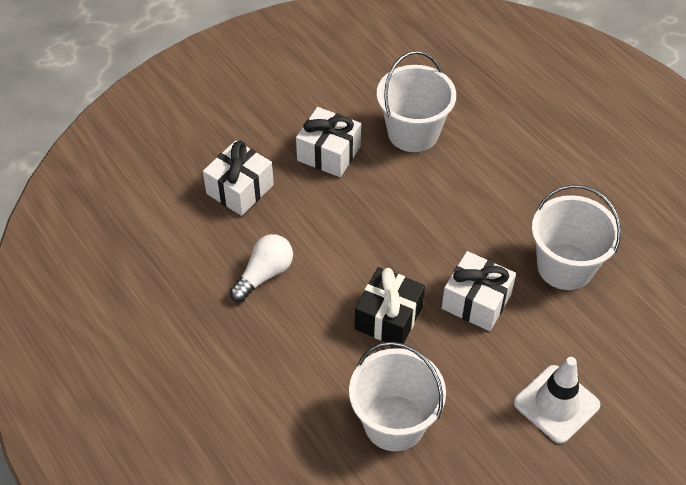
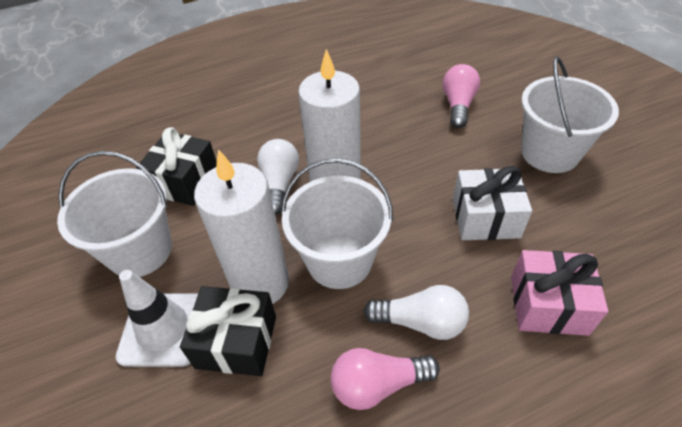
black gift: 1 -> 2
pink gift: 0 -> 1
pink light bulb: 0 -> 2
white candle: 0 -> 2
white gift: 3 -> 1
white light bulb: 1 -> 2

